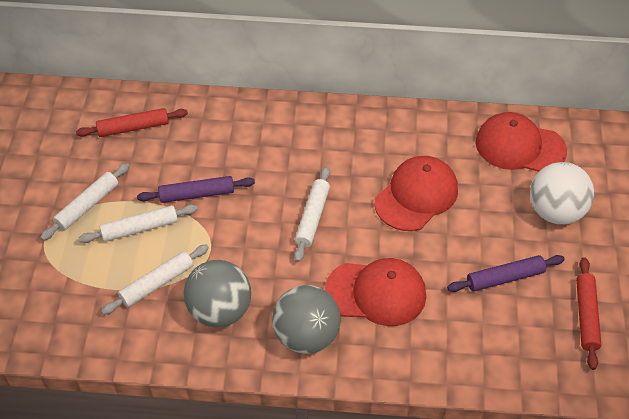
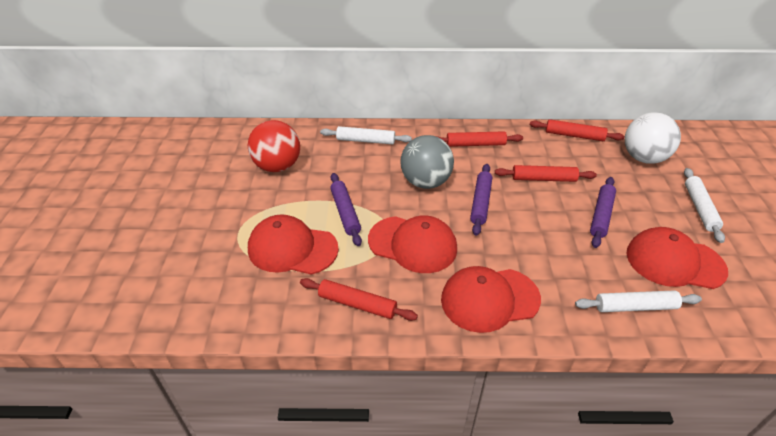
grey ball: 2 -> 1
purple rolling pin: 2 -> 3
red ball: 0 -> 1
red cap: 3 -> 4
red rolling pin: 2 -> 4
white rolling pin: 4 -> 3

